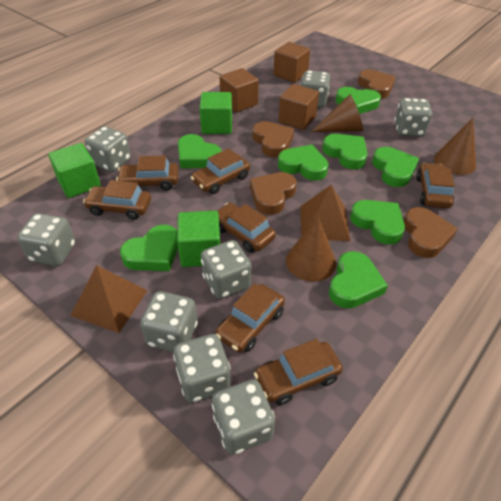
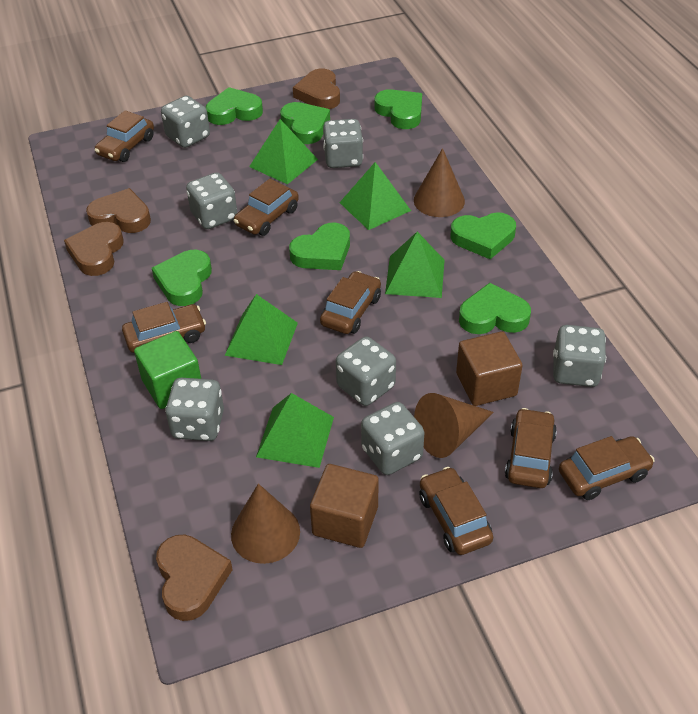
brown cube: 3 -> 2
brown pyramid: 2 -> 0
green cube: 3 -> 1
green heart: 8 -> 7
green pyramid: 0 -> 5
grey dice: 8 -> 7

